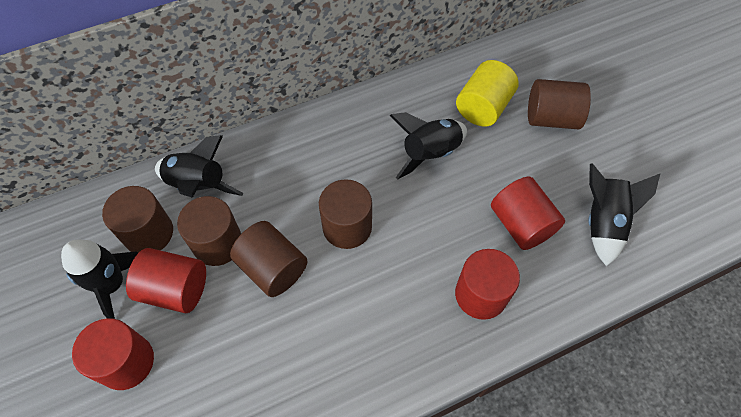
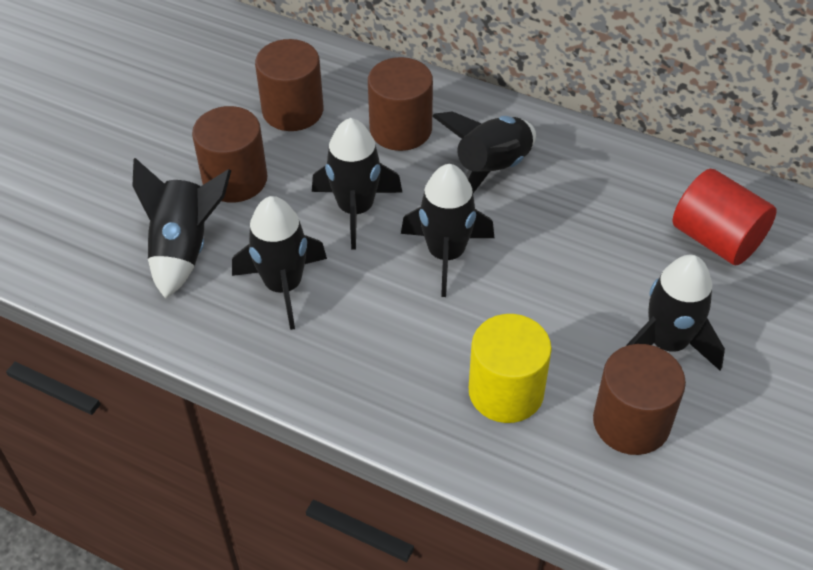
black rocket: 4 -> 6
brown cylinder: 5 -> 4
red cylinder: 4 -> 1

